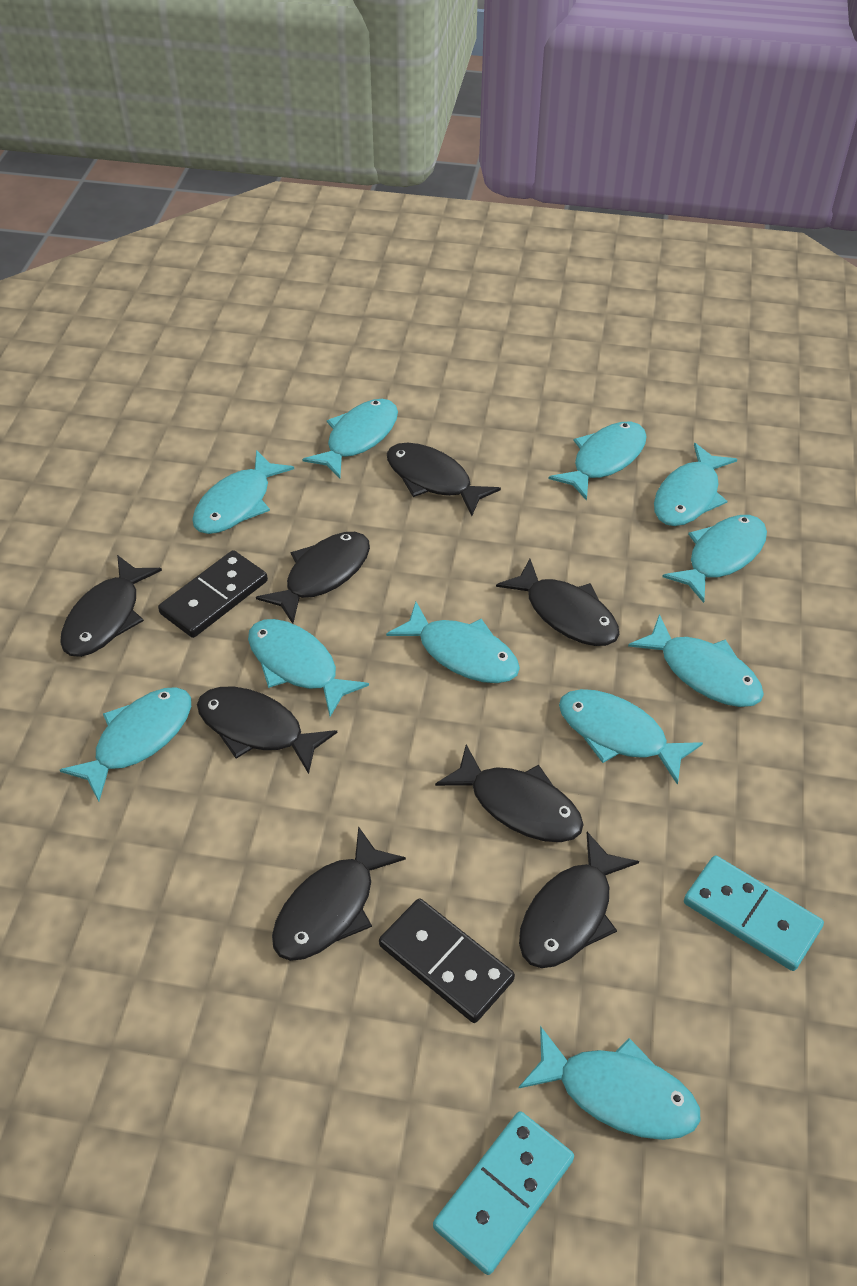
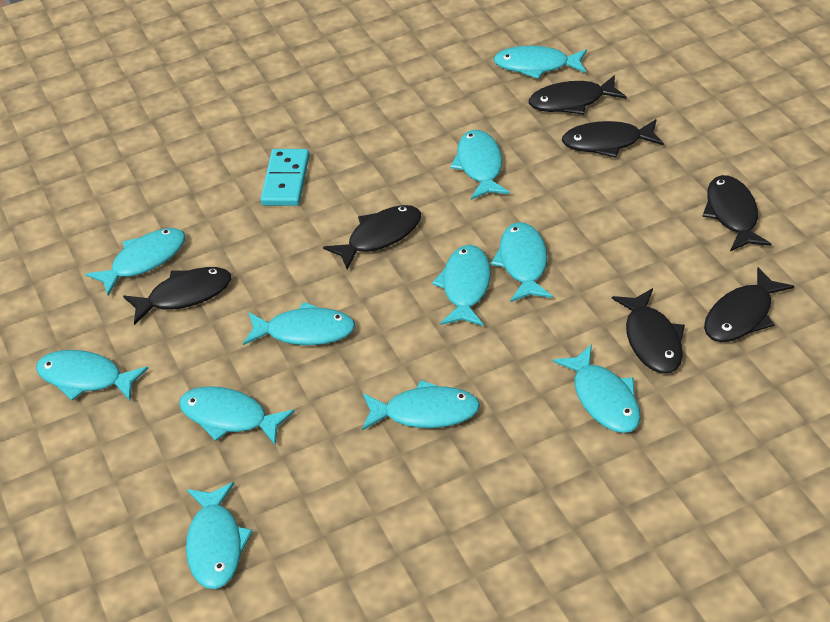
black domino: 2 -> 0
black fish: 8 -> 7
turquoise domino: 2 -> 1

